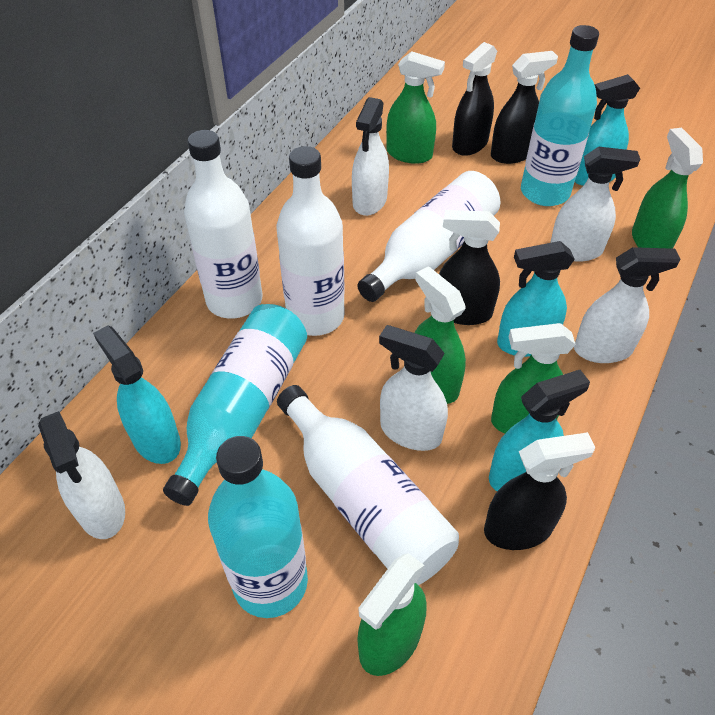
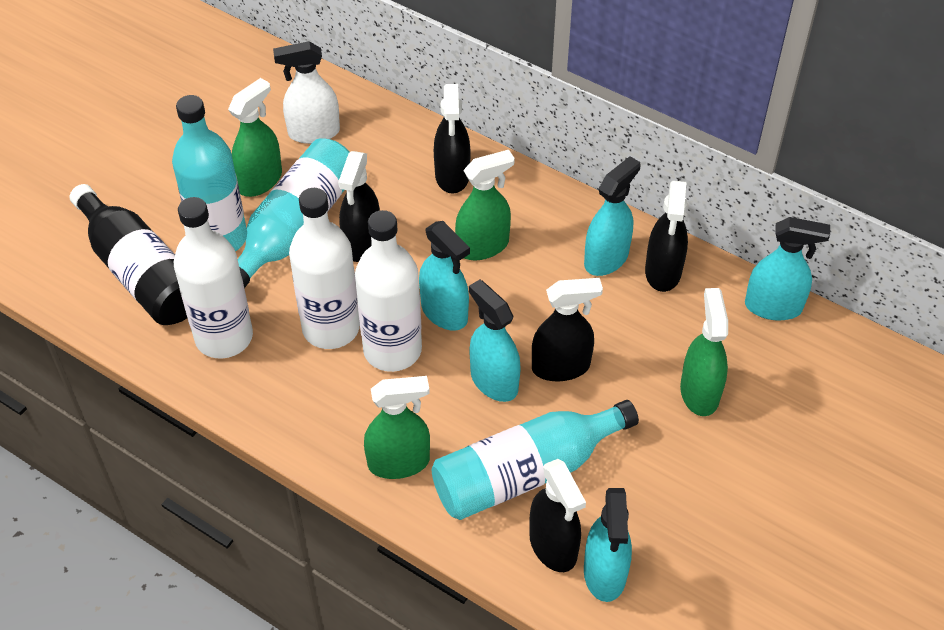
black bottle: 0 -> 1
black spray bottle: 4 -> 5
green spray bottle: 5 -> 4
turquoise spray bottle: 4 -> 5
white bottle: 4 -> 3
white spray bottle: 5 -> 1

